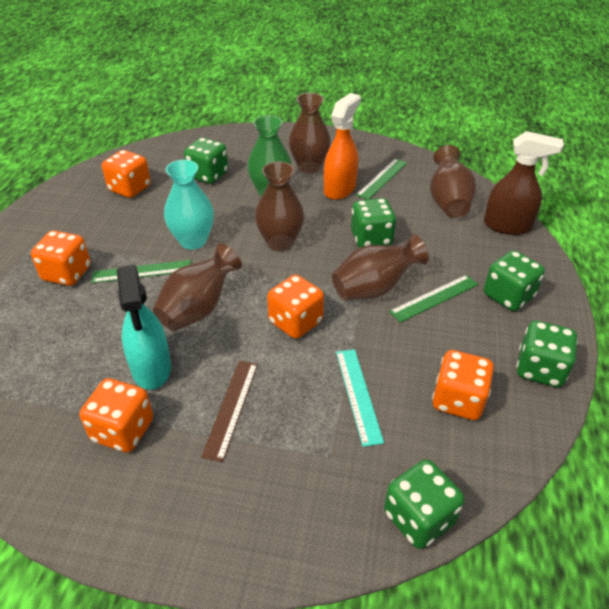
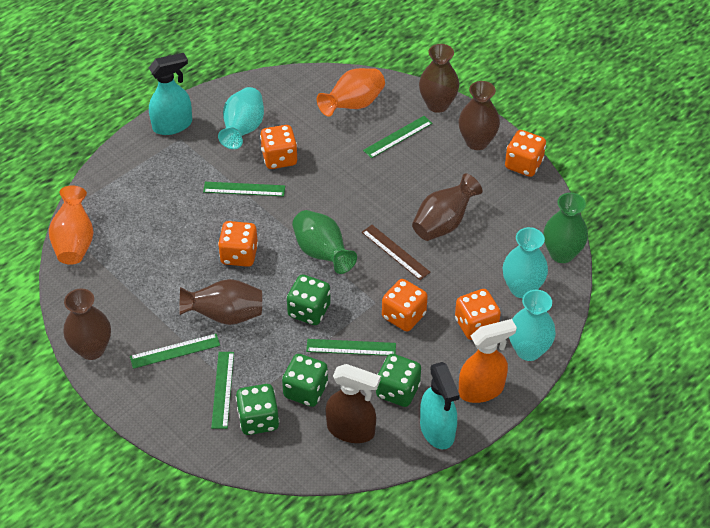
green dice: 5 -> 4
green ruler: 3 -> 5
green vase: 1 -> 2
orange vase: 0 -> 2
turquoise ruler: 1 -> 0
turquoise spray bottle: 1 -> 2
turquoise vase: 1 -> 3

